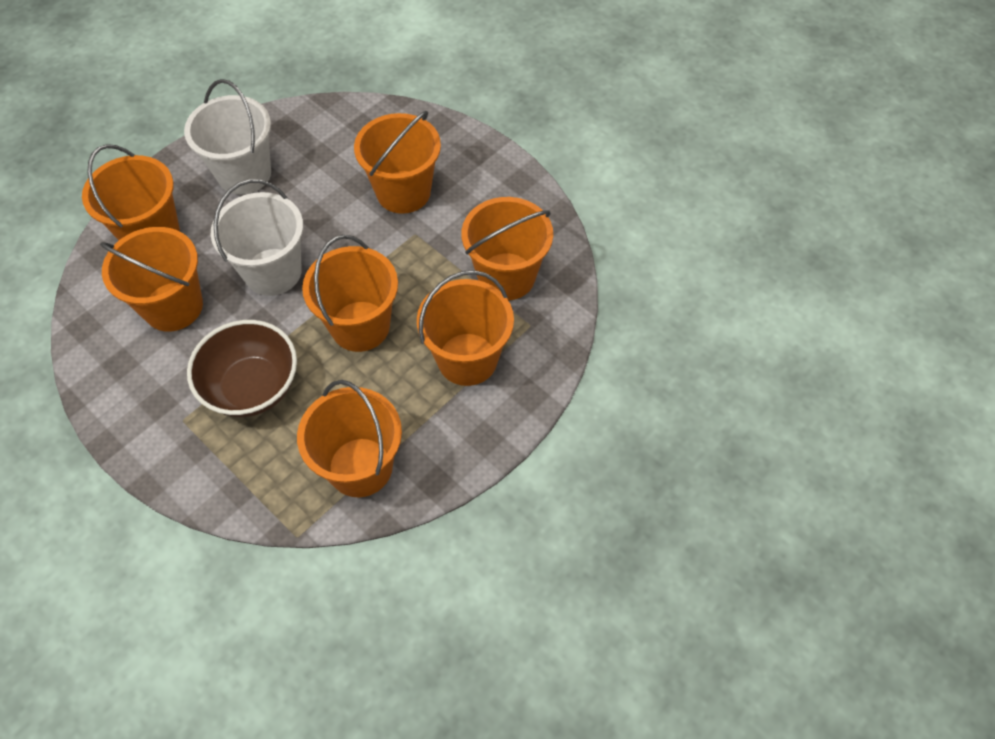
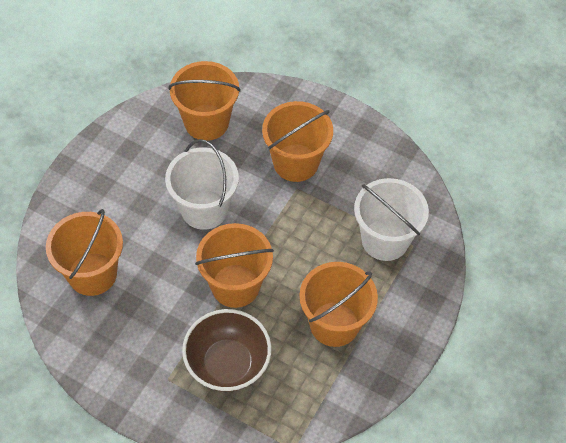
orange bucket: 7 -> 5

